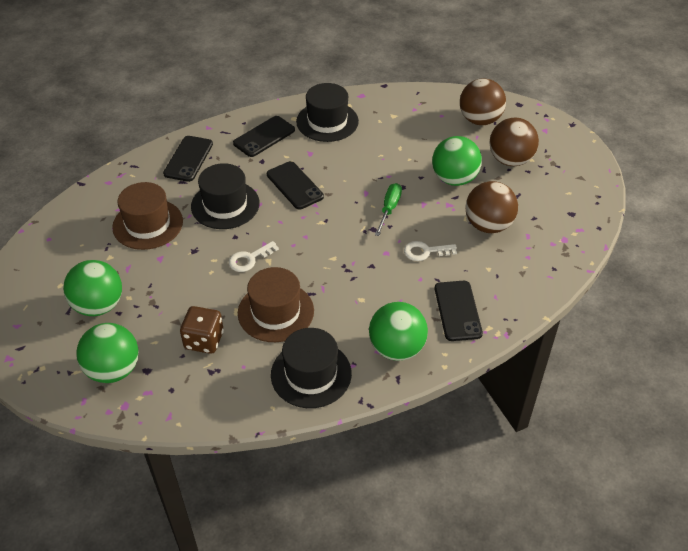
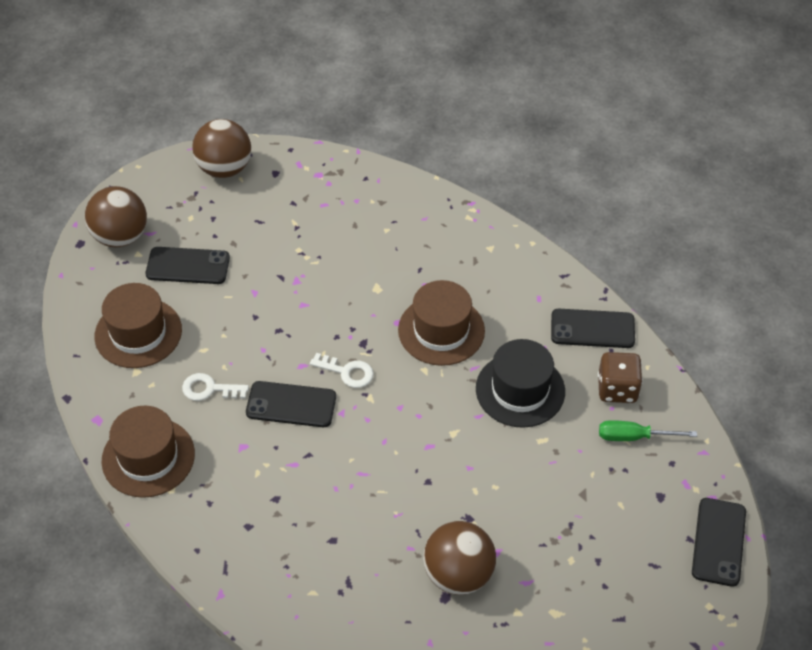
black hat: 3 -> 1
brown hat: 2 -> 3
green ball: 4 -> 0

